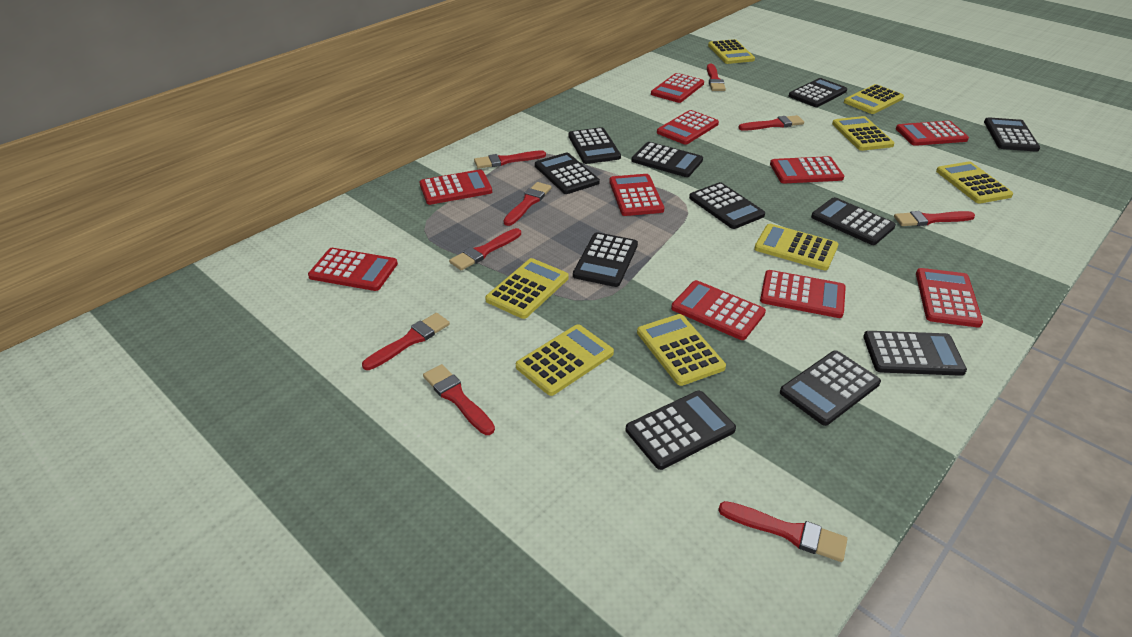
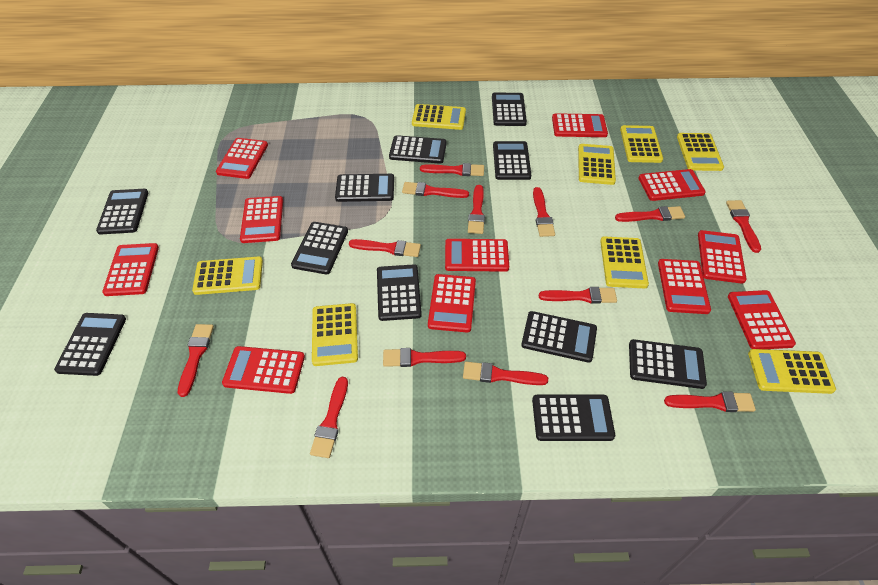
red brush: 9 -> 13
red calculator: 10 -> 11

